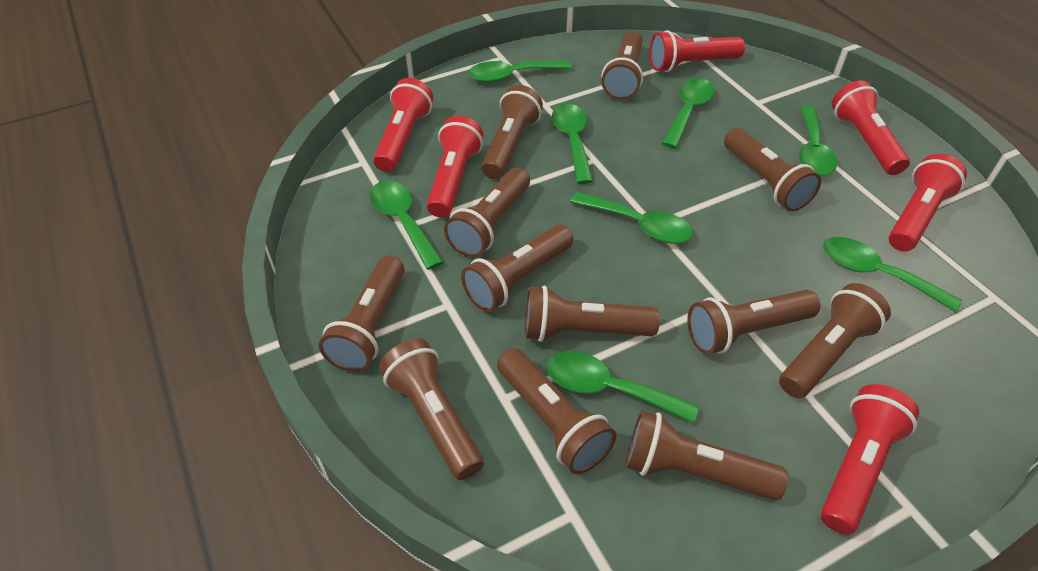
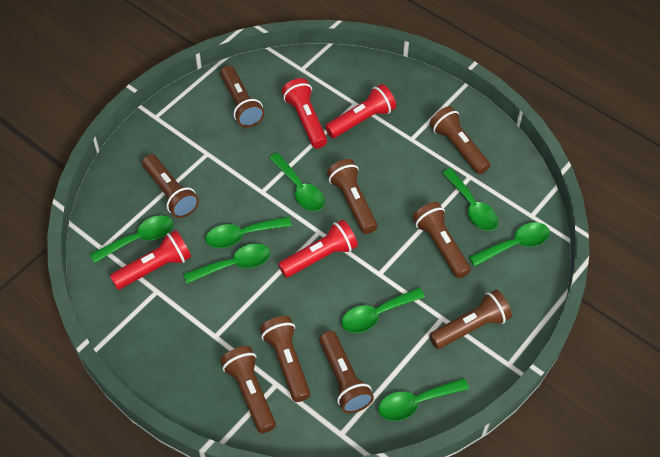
brown flashlight: 12 -> 9
red flashlight: 6 -> 4

